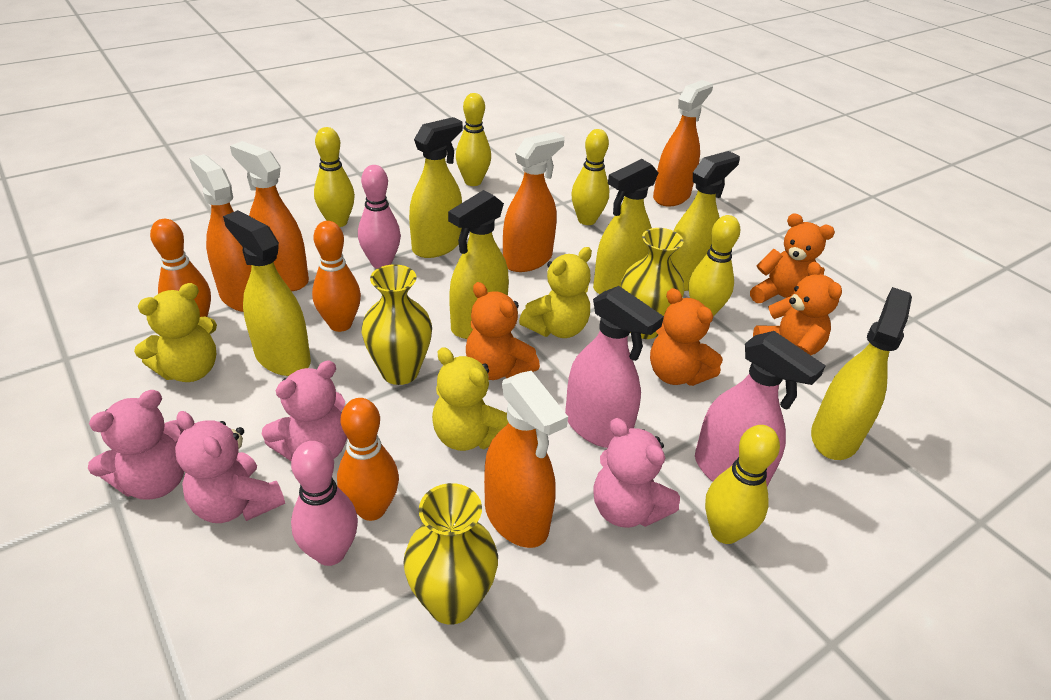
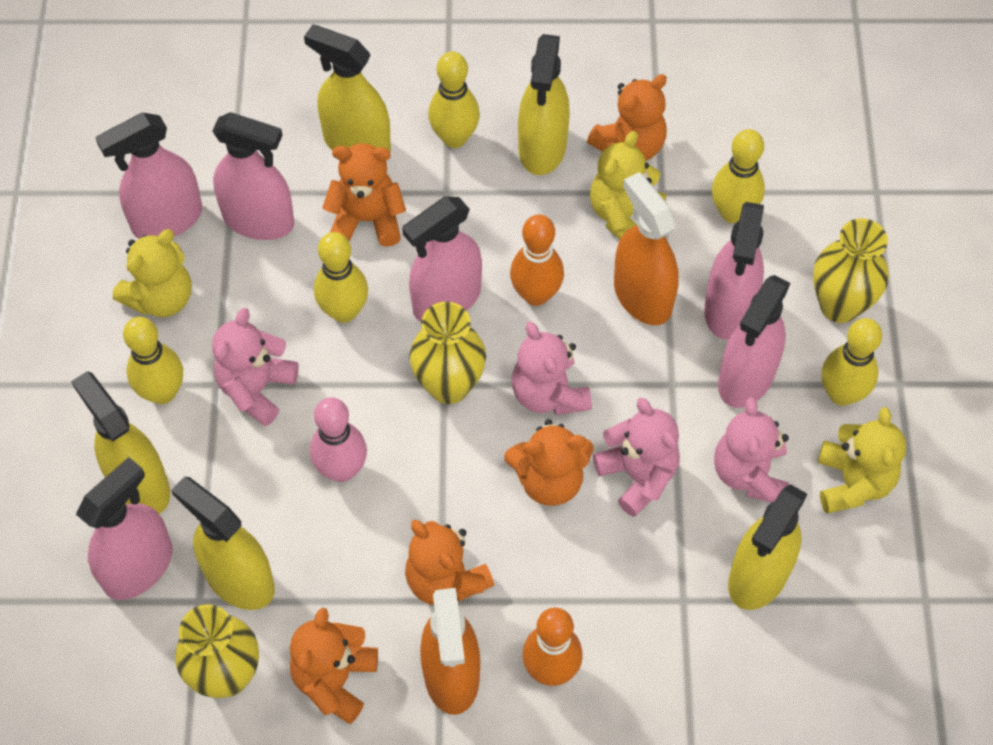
orange bowling pin: 3 -> 2
orange spray bottle: 5 -> 2
orange teddy bear: 4 -> 5
pink bowling pin: 2 -> 1
pink spray bottle: 2 -> 6
yellow spray bottle: 6 -> 5

